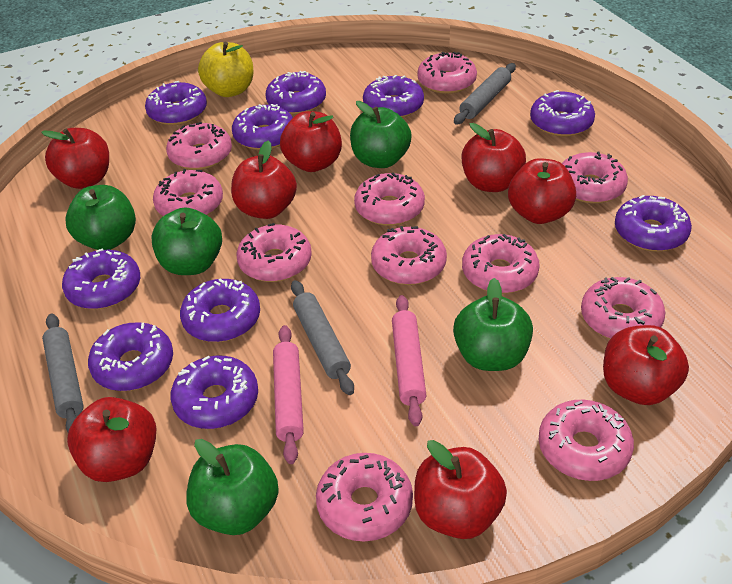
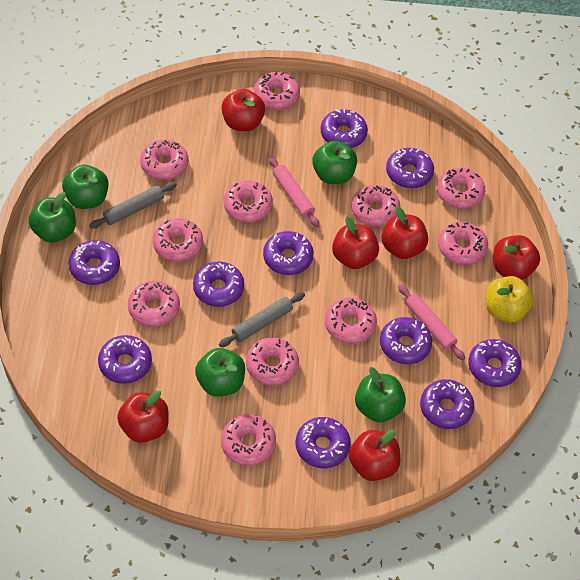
grey rolling pin: 3 -> 2
red apple: 8 -> 6

